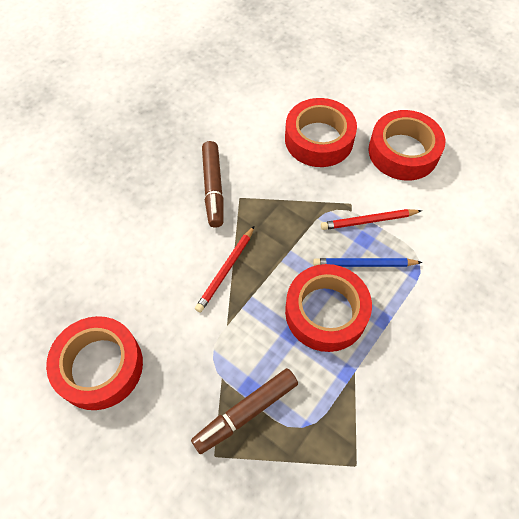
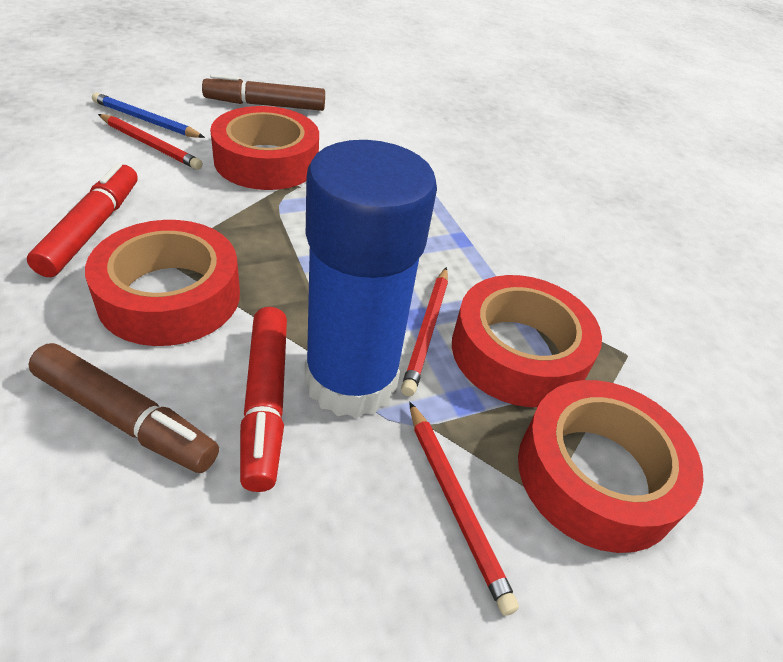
blue glue stick: 0 -> 1
red marker: 0 -> 2
red pencil: 2 -> 3

